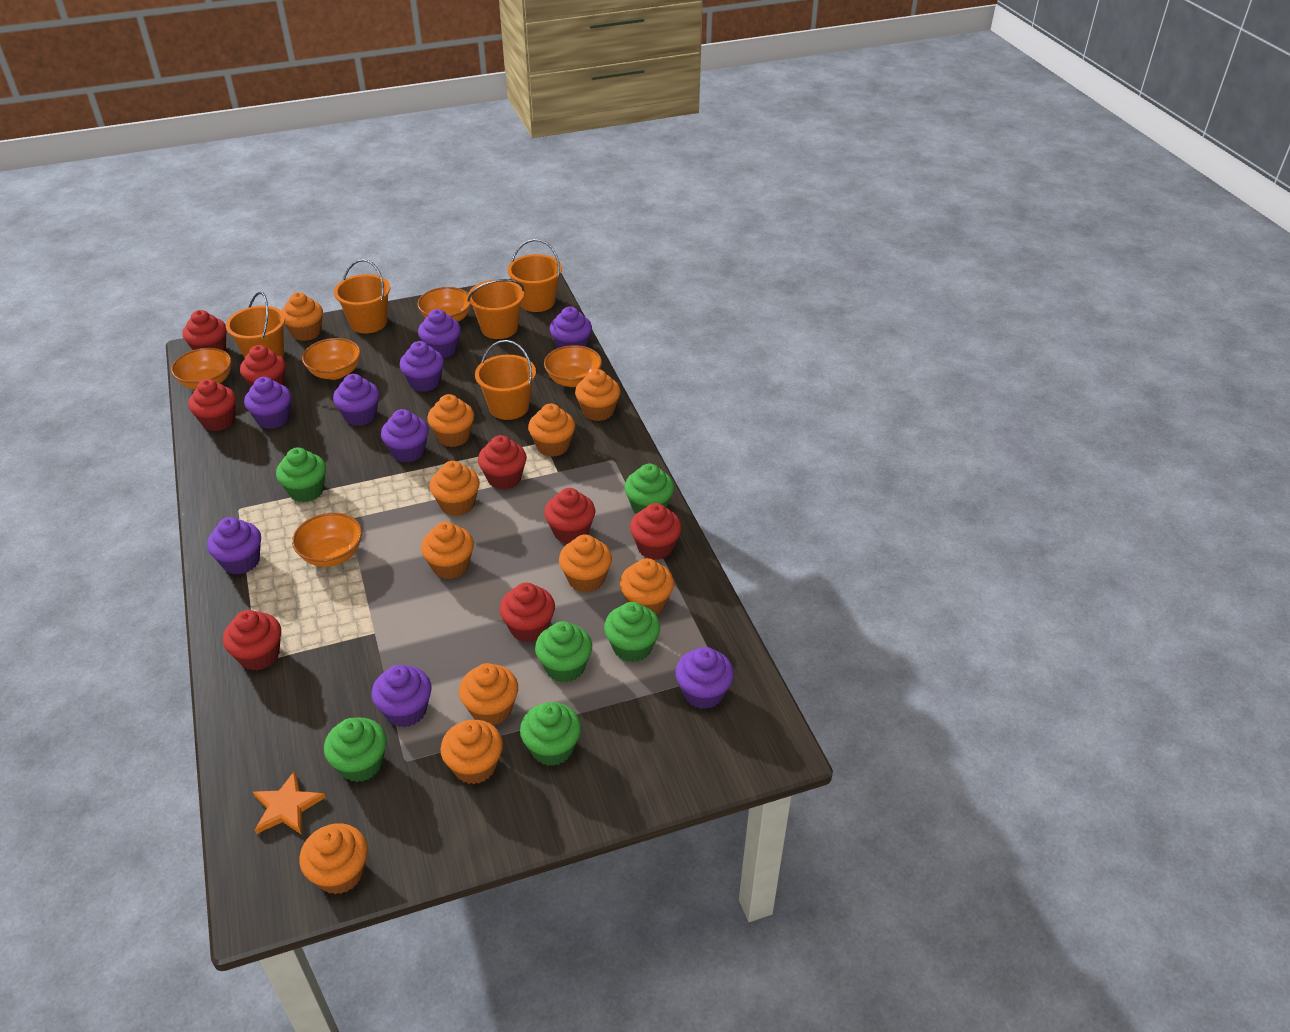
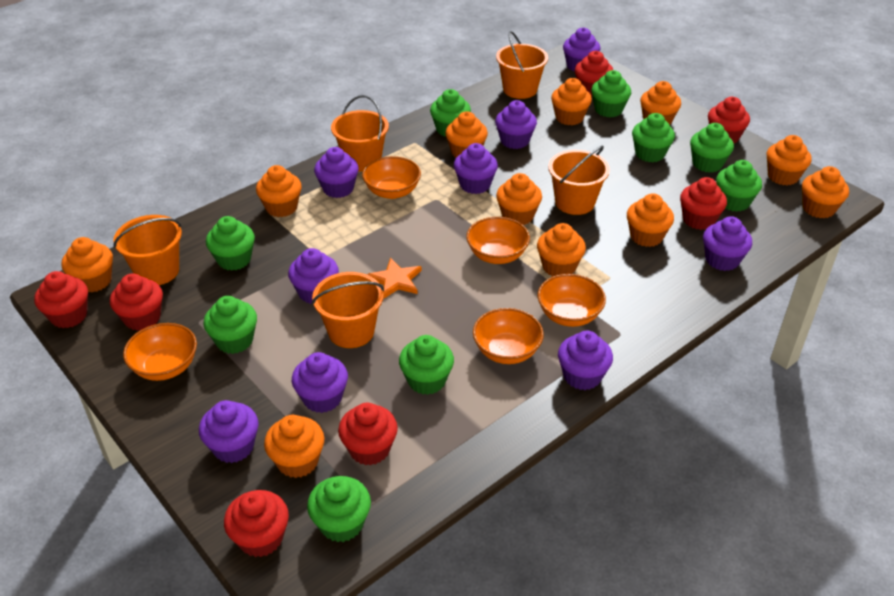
green cupcake: 6 -> 9
red cupcake: 8 -> 7

